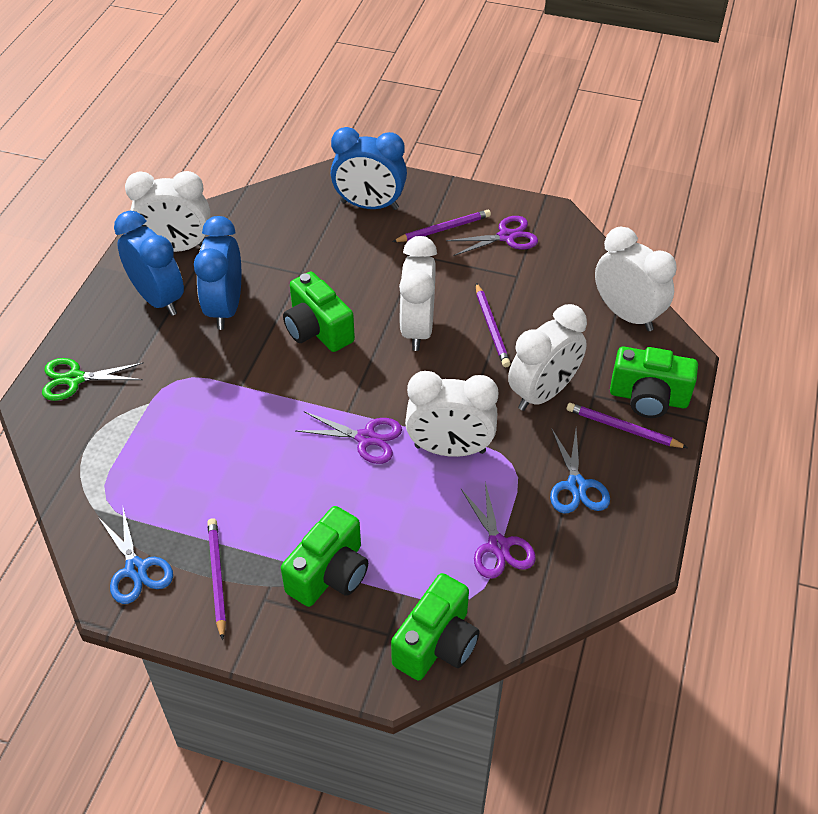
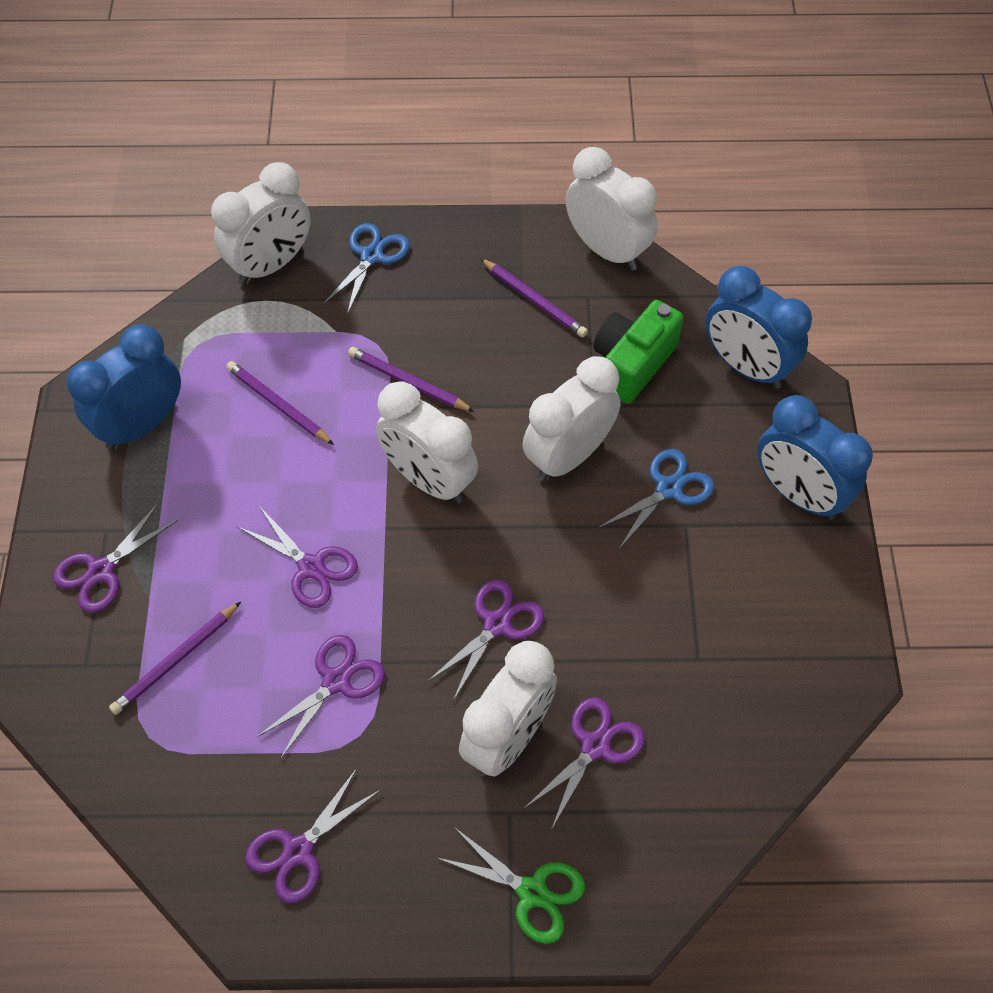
green camera: 4 -> 1
purple scissors: 3 -> 6

